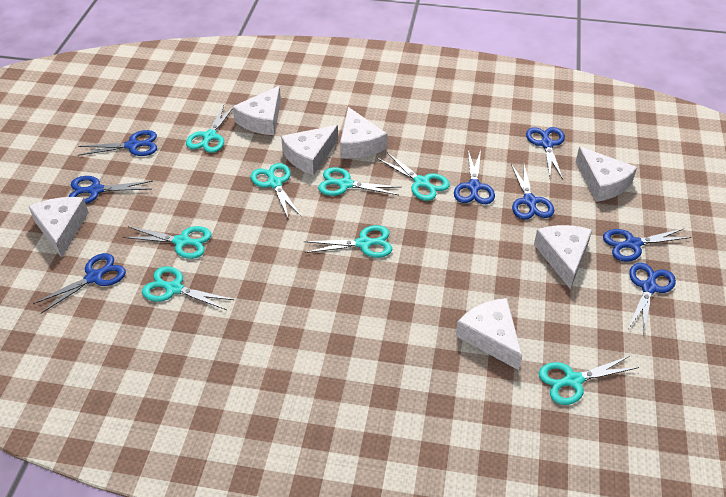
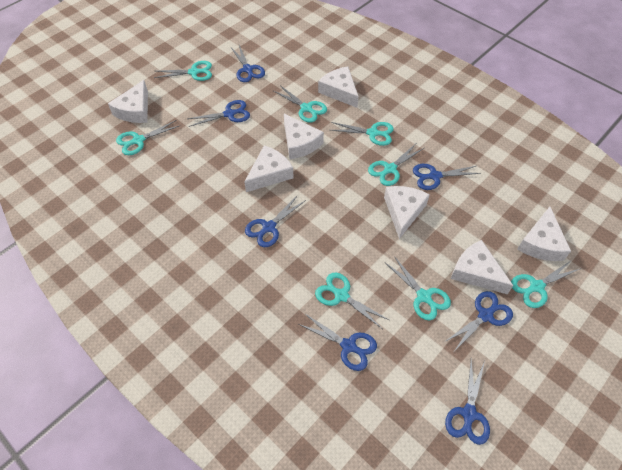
blue scissors: 8 -> 7

